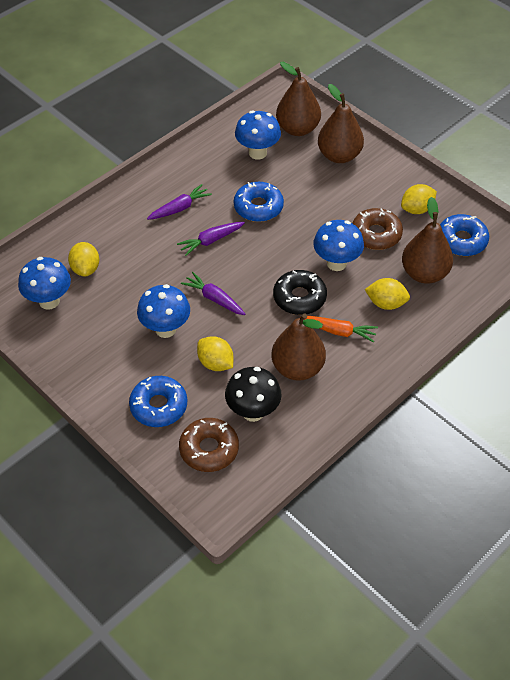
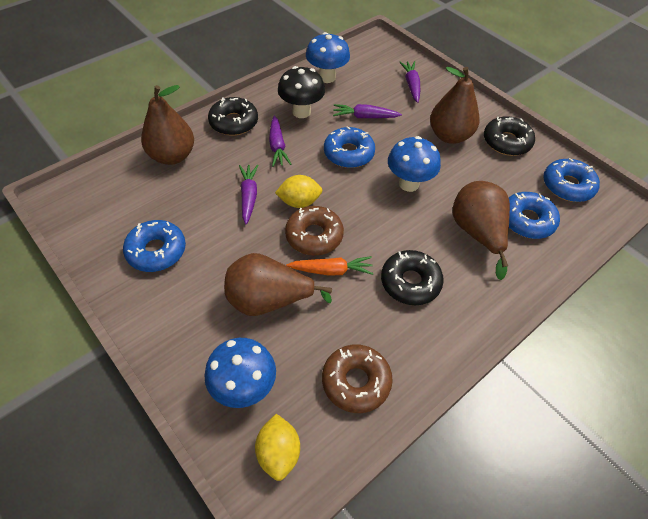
black donut: 1 -> 3
blue donut: 3 -> 4
blue mushroom: 4 -> 3
purple carrot: 3 -> 4
yellow lemon: 4 -> 2

